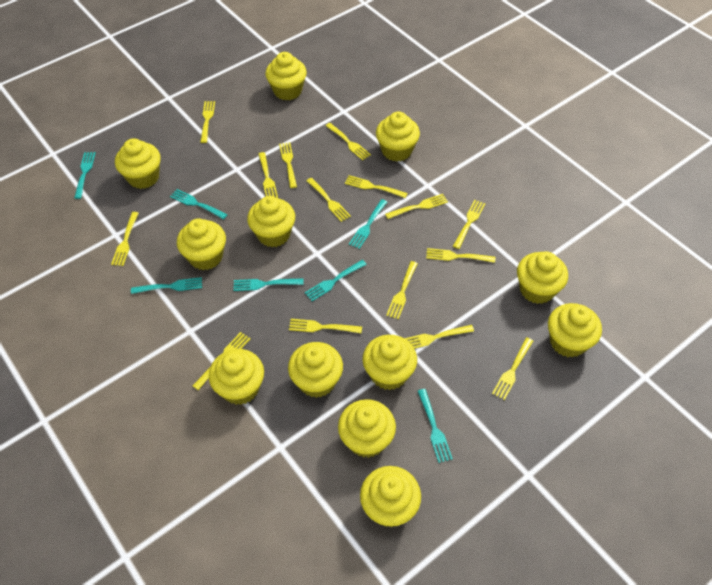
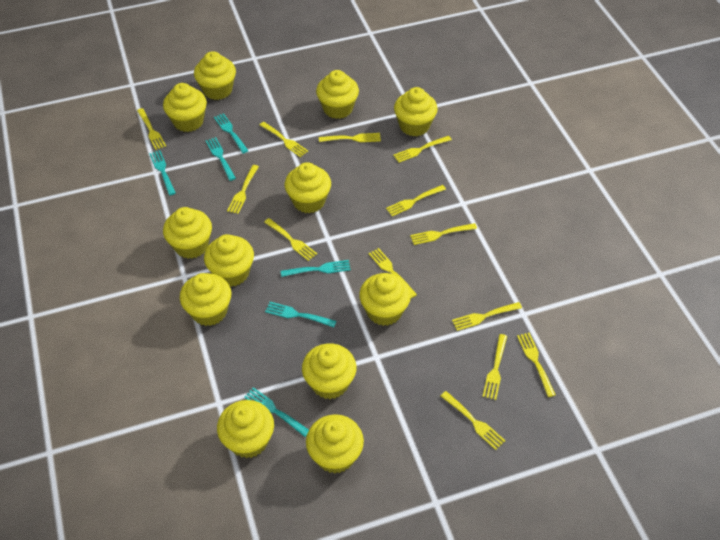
turquoise fork: 7 -> 6
yellow fork: 15 -> 13

